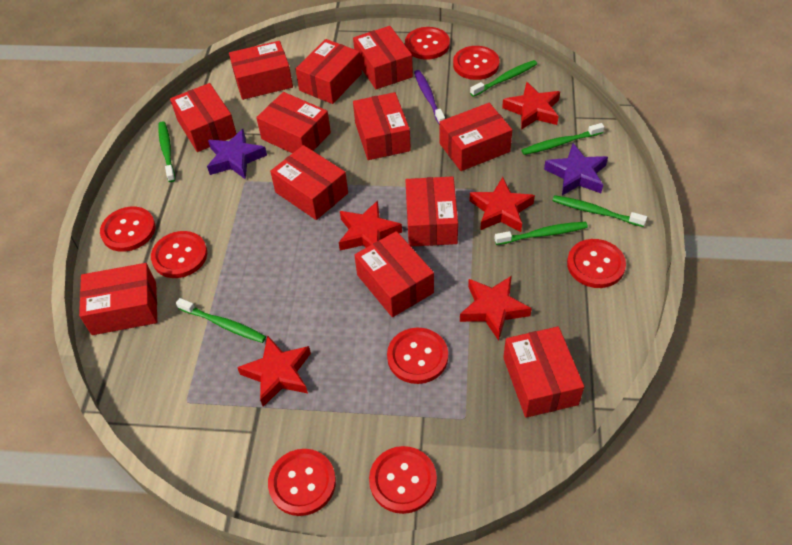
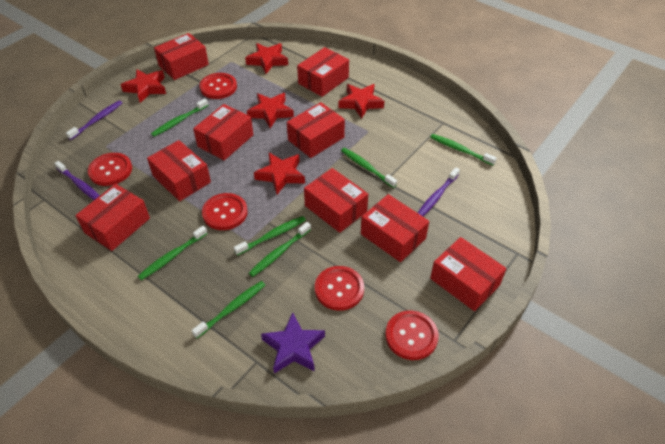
green toothbrush: 6 -> 7
purple star: 2 -> 1
purple toothbrush: 1 -> 3
red box: 12 -> 9
red button: 8 -> 5

